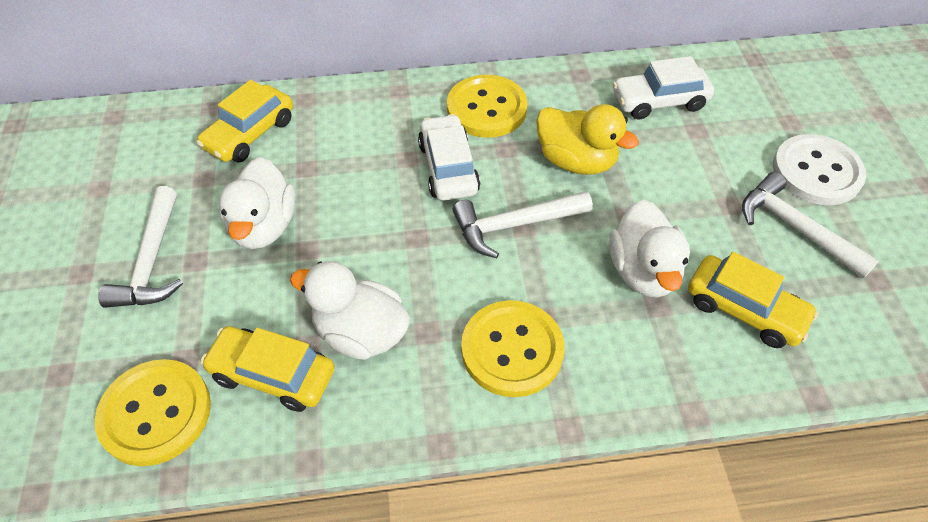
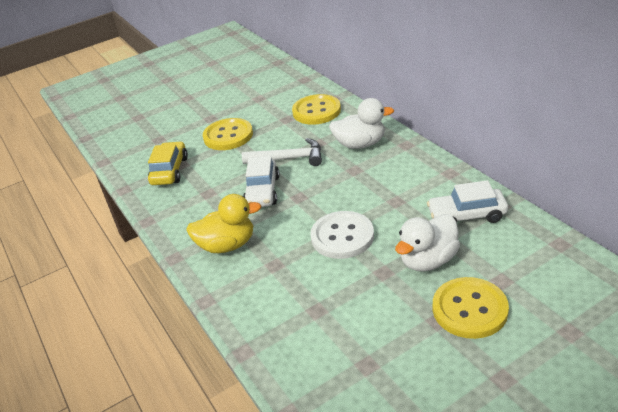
white duck: 3 -> 2
white hammer: 3 -> 1
yellow car: 3 -> 1

